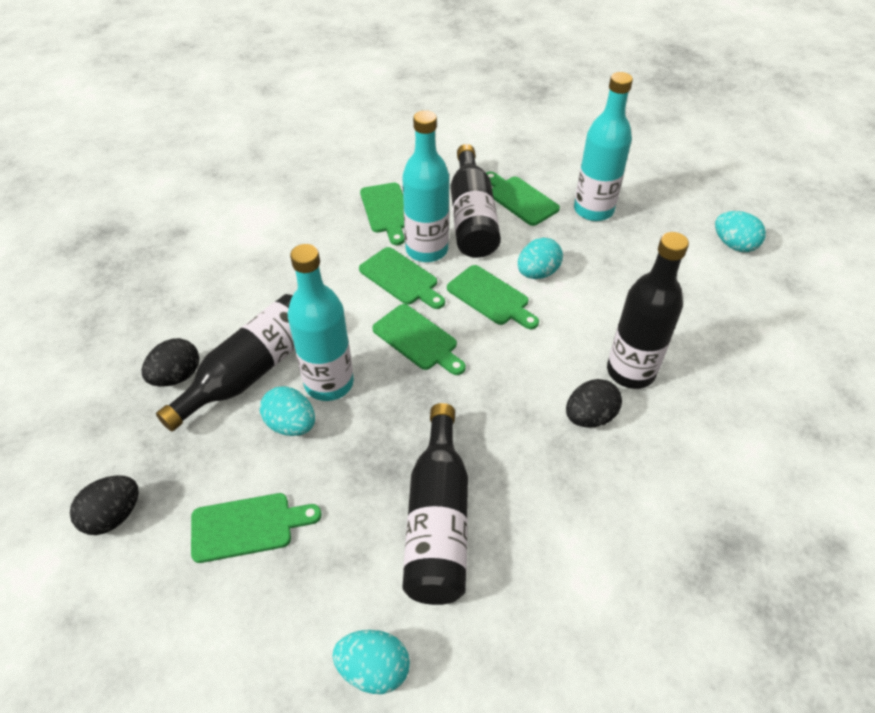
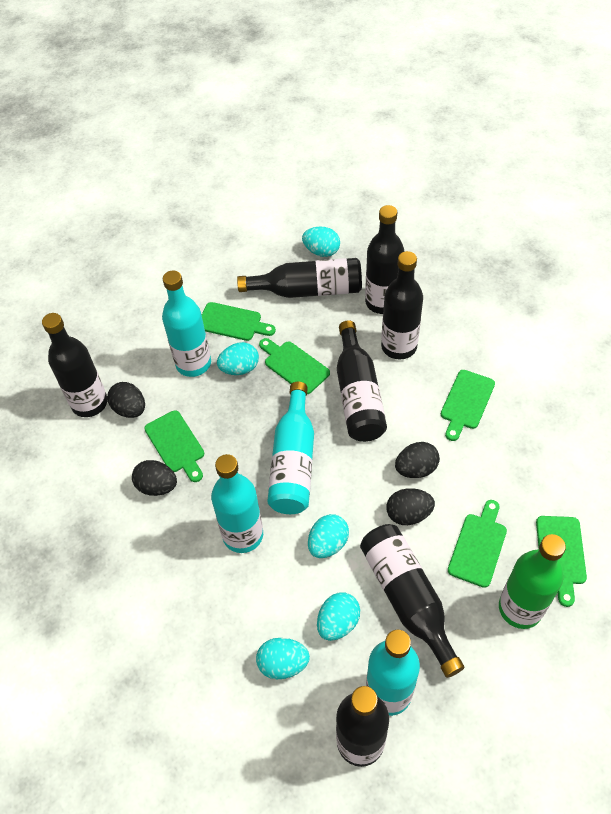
black bottle: 4 -> 7
black egg: 3 -> 4
green bottle: 0 -> 1
turquoise bottle: 3 -> 4
turquoise egg: 4 -> 5

